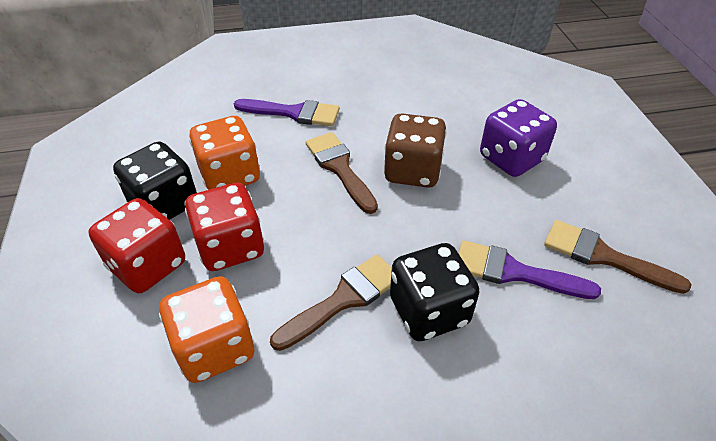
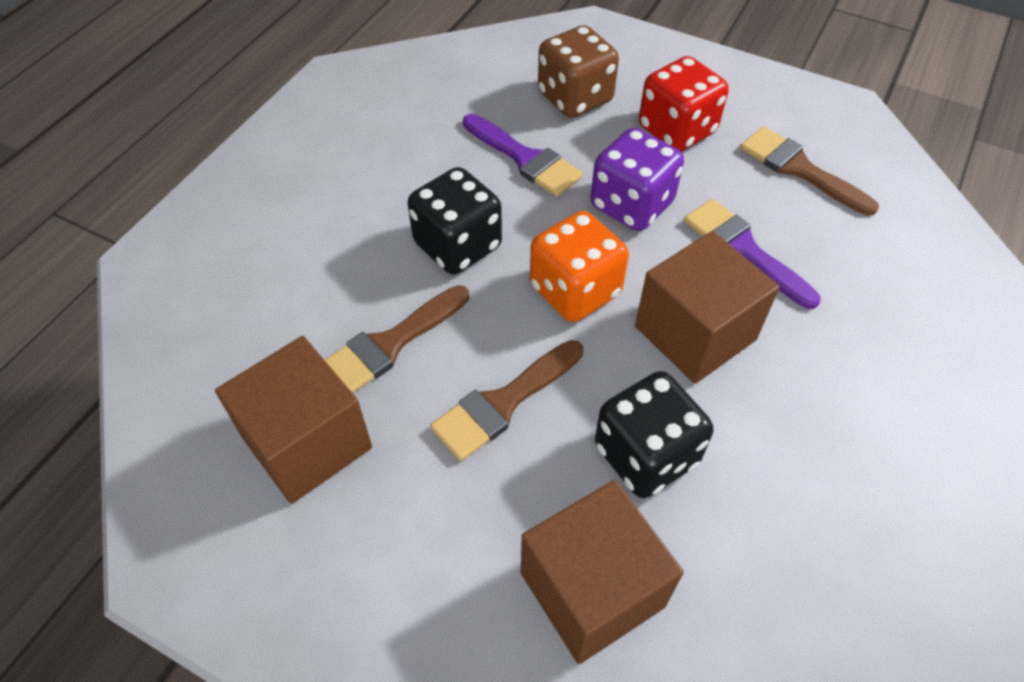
brown cube: 0 -> 3
orange dice: 2 -> 1
red dice: 2 -> 1

